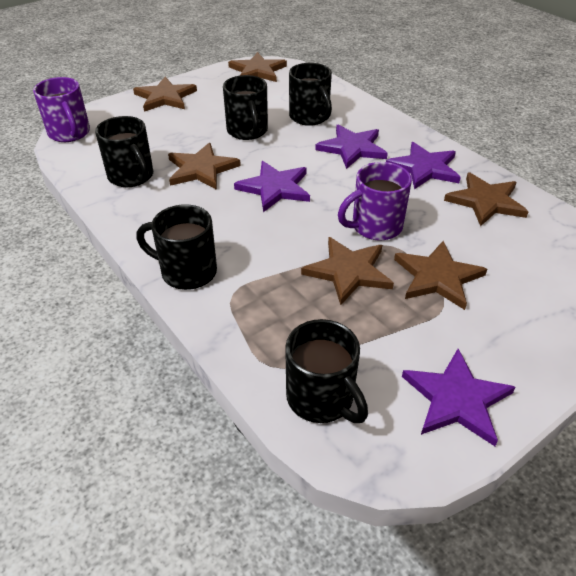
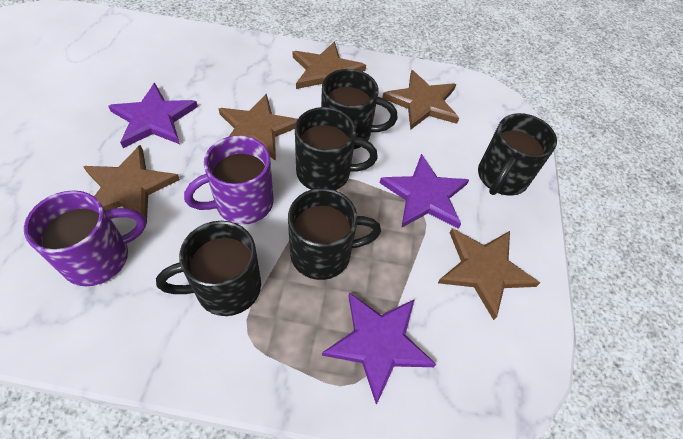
brown star: 6 -> 5
purple star: 4 -> 3

